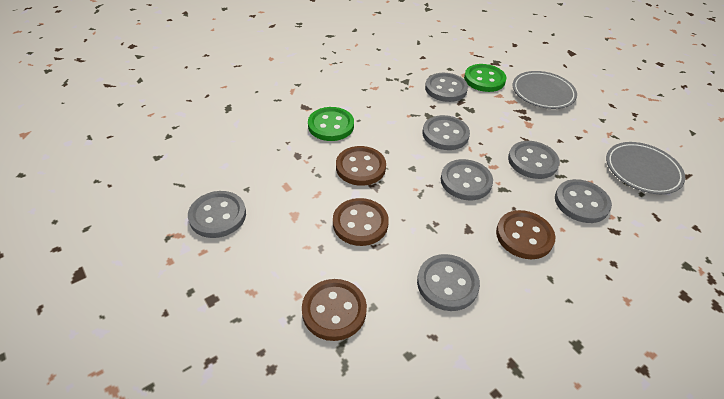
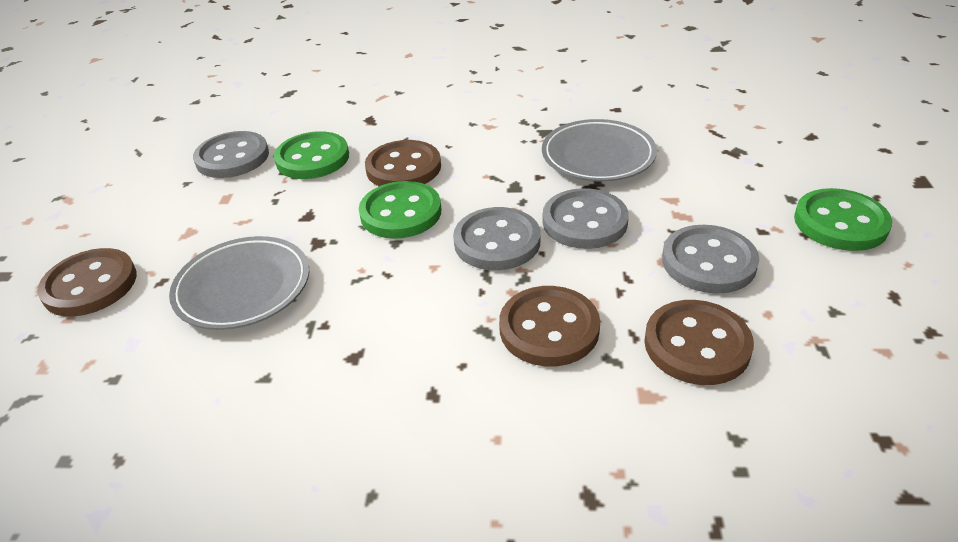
green button: 2 -> 3
grey button: 7 -> 4

